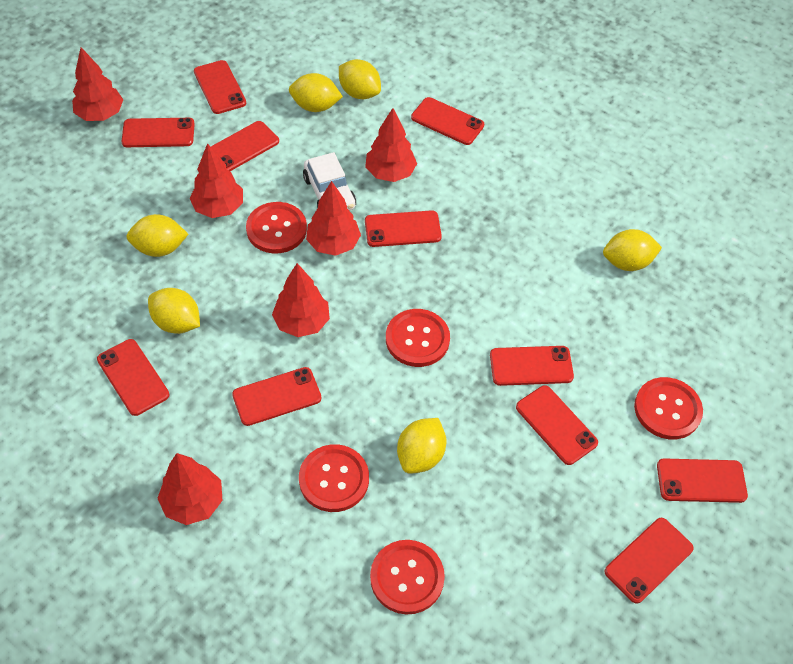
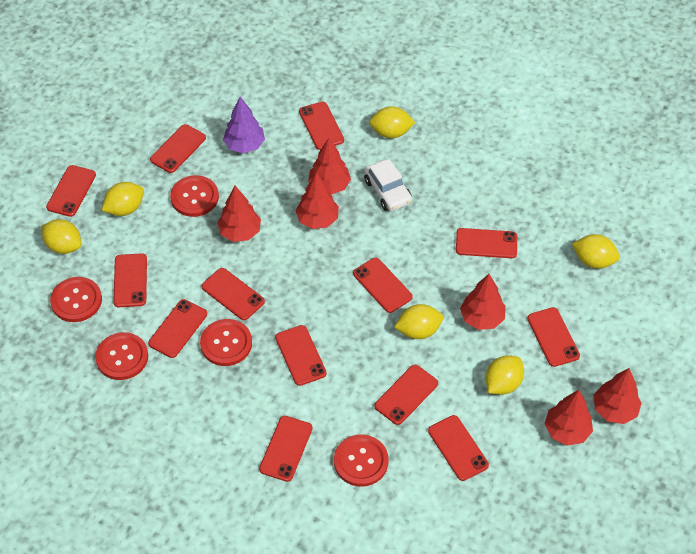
purple tree: 0 -> 1
red phone: 11 -> 13

